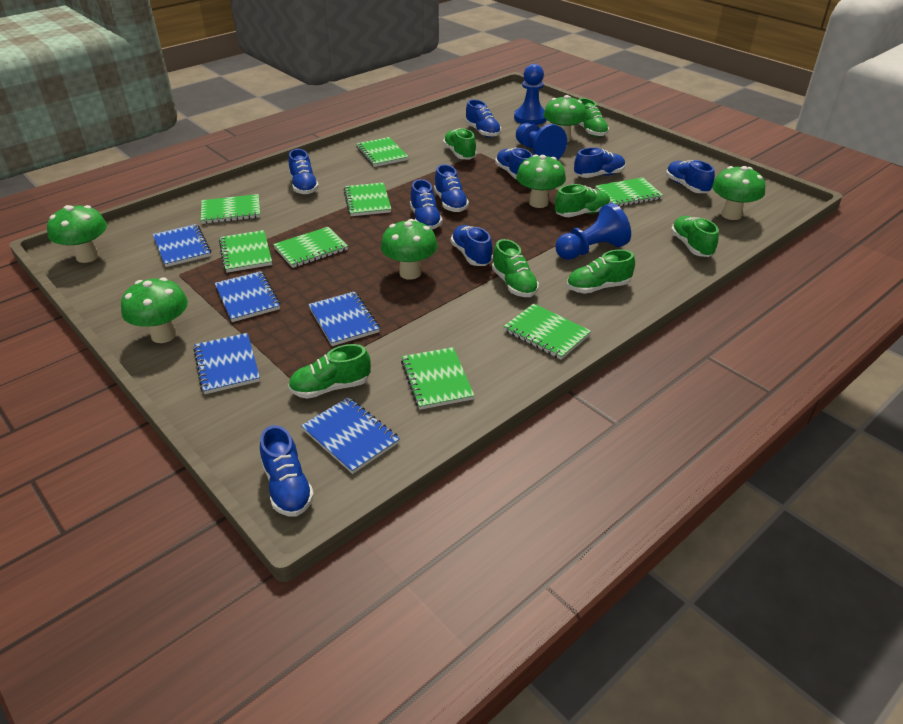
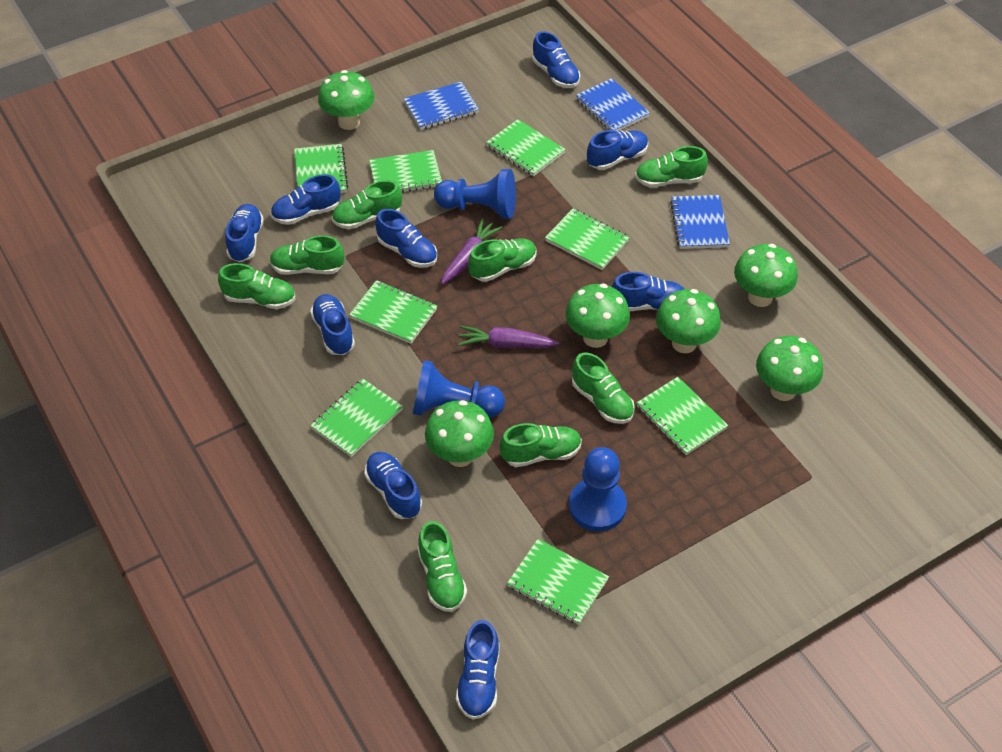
blue notebook: 5 -> 3
green shoe: 7 -> 8
purple carrot: 0 -> 2

